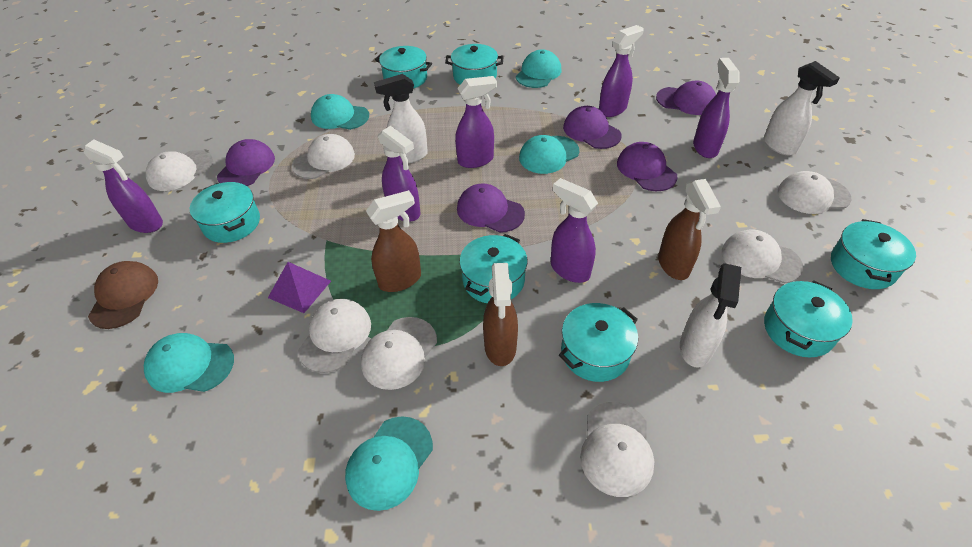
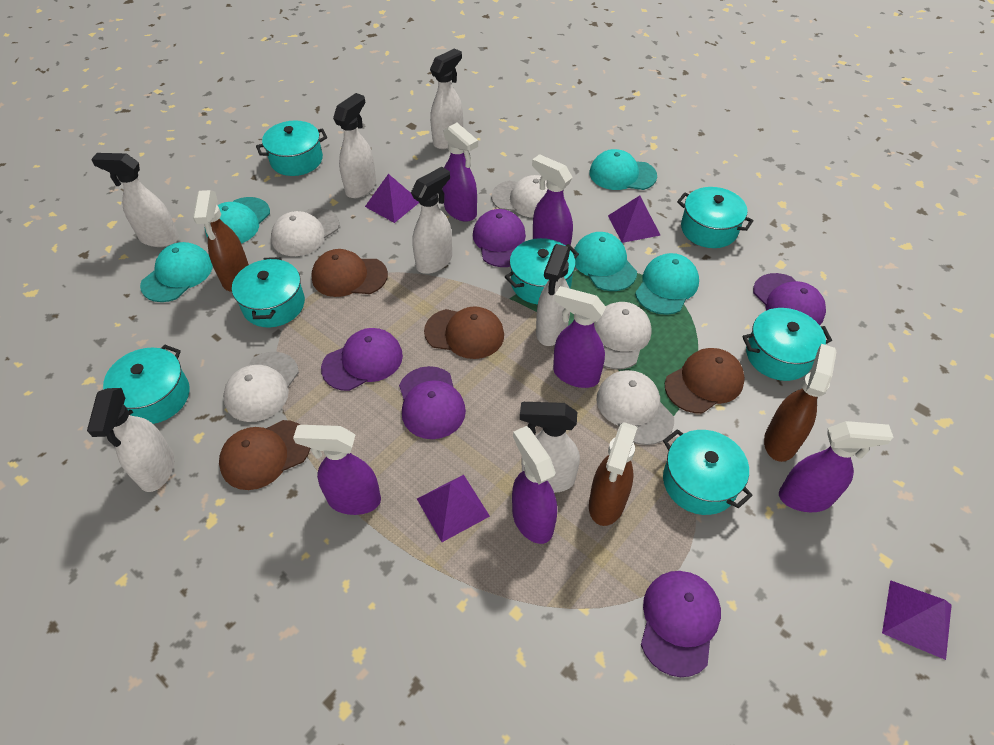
brown cap: 1 -> 4
purple pyramid: 1 -> 4
white cap: 7 -> 5
white spray bottle: 3 -> 7

